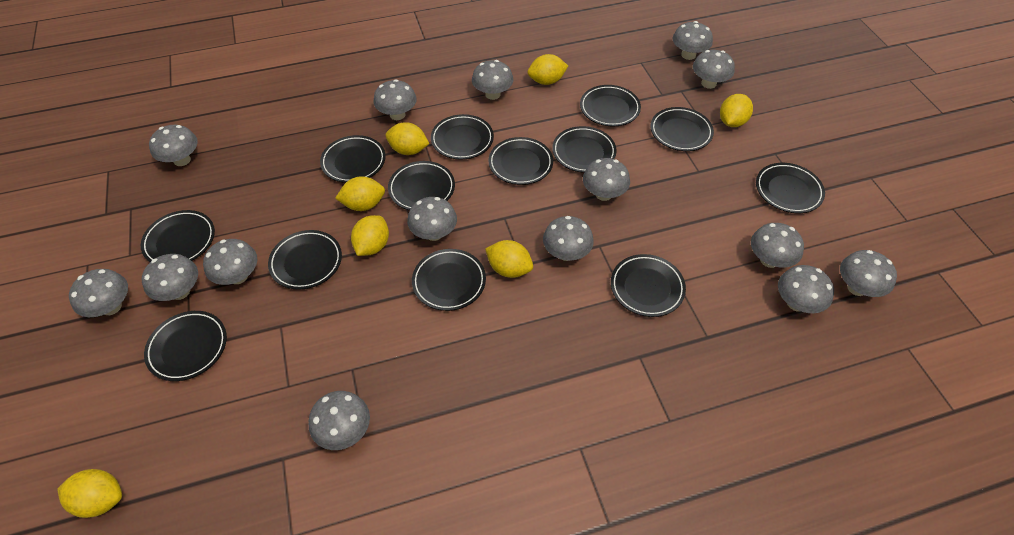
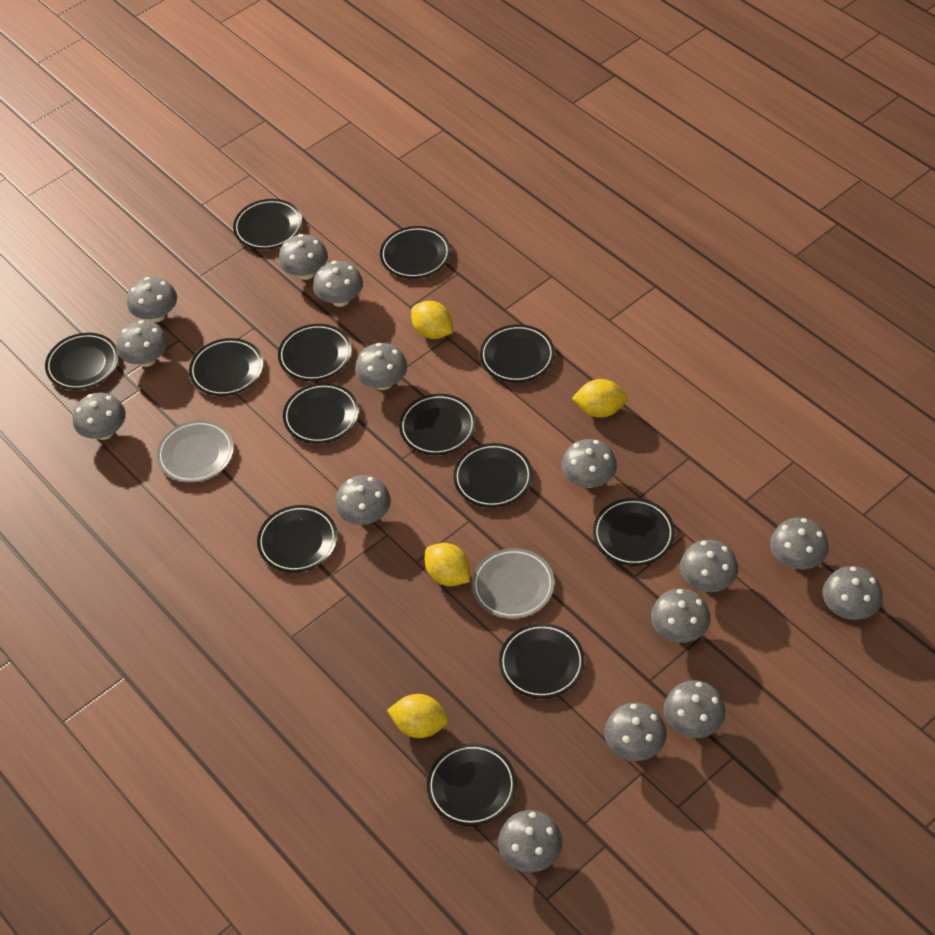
grey plate: 0 -> 2
yellow lemon: 7 -> 4

